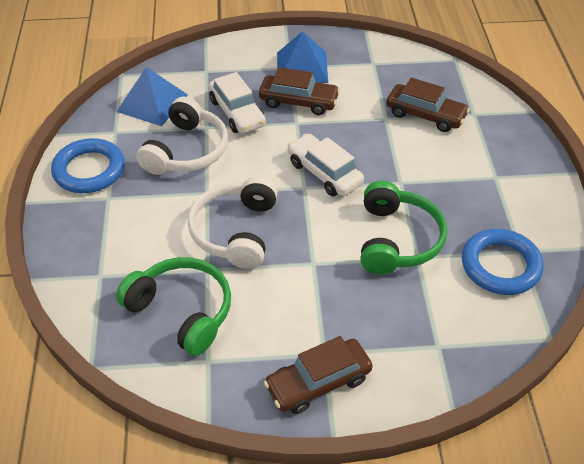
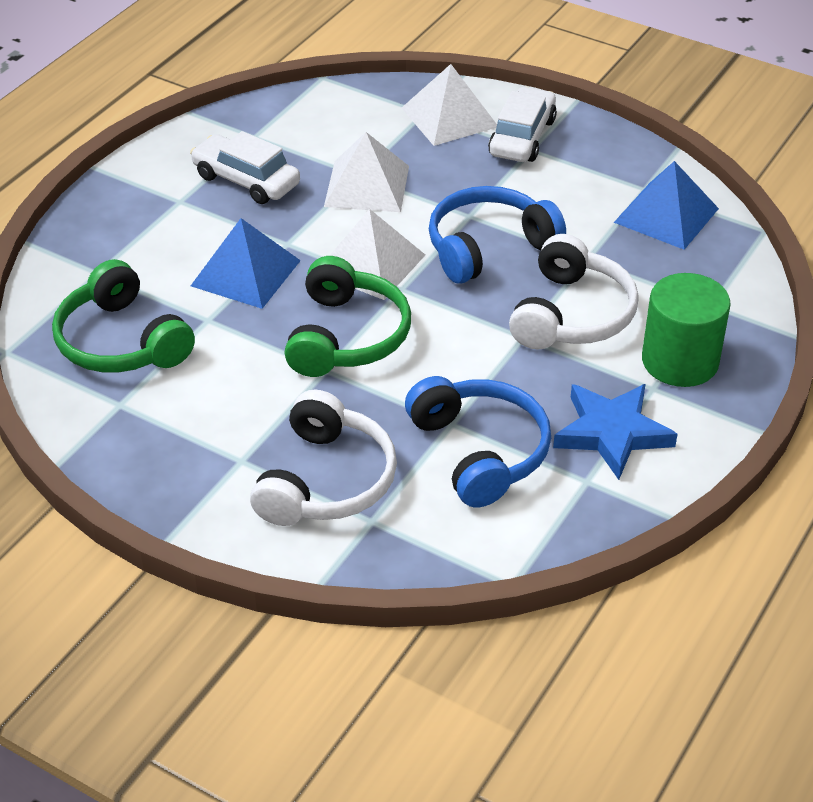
blue headphones: 0 -> 2
blue ring: 2 -> 0
blue star: 0 -> 1
brown car: 3 -> 0
green cylinder: 0 -> 1
white pyramid: 0 -> 3

